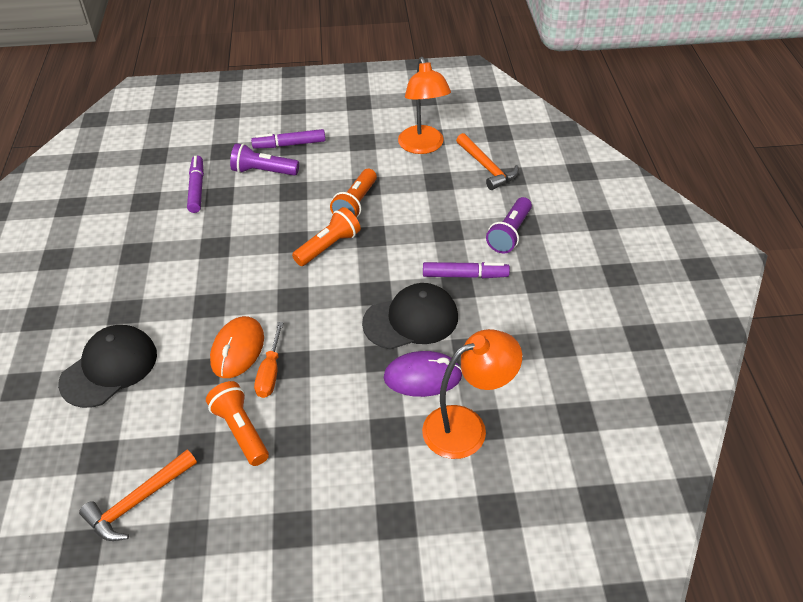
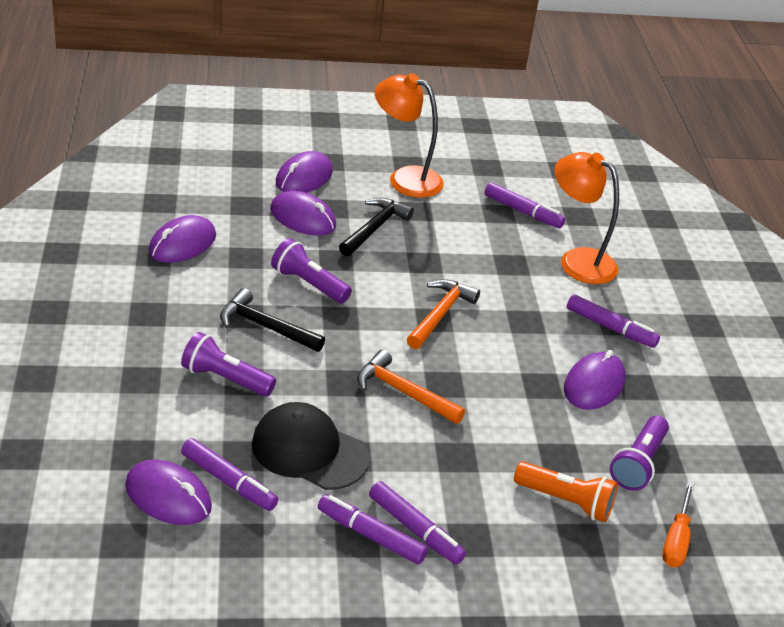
black cap: 2 -> 1
black hammer: 0 -> 2
orange flashlight: 3 -> 1
orange mouse: 1 -> 0
purple flashlight: 2 -> 3
purple marker: 3 -> 5
purple mouse: 1 -> 5

